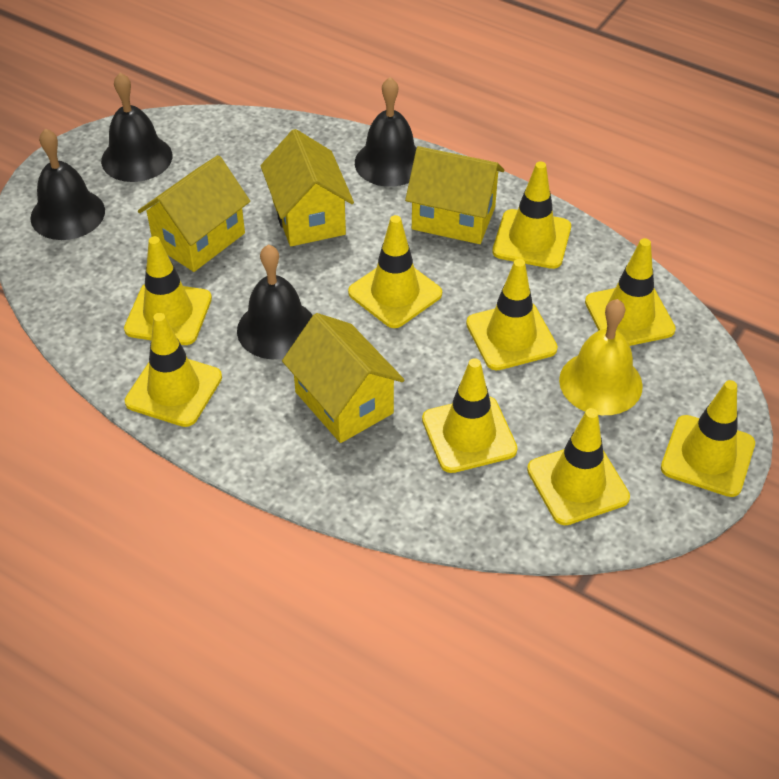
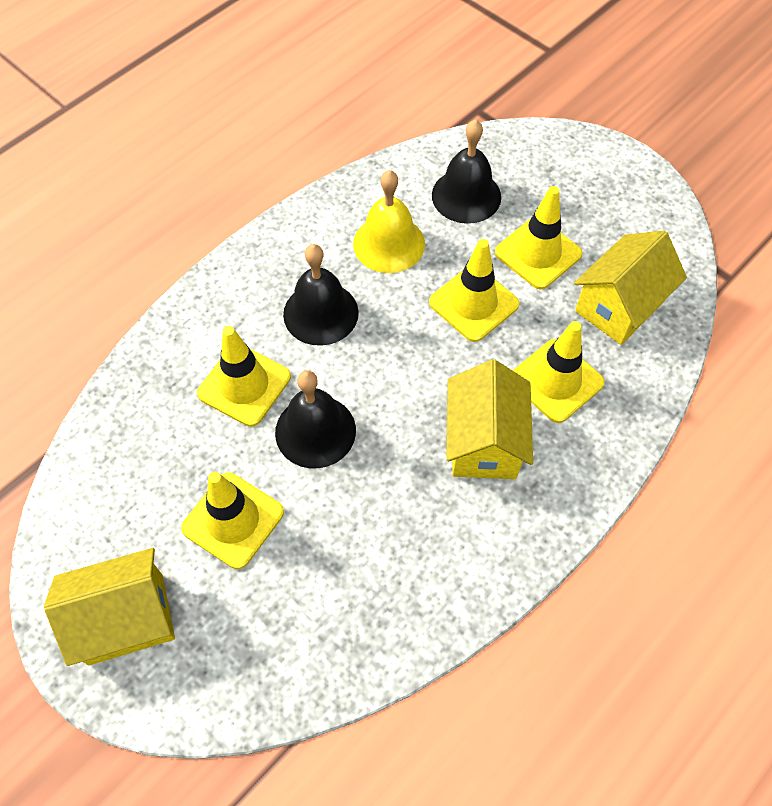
black bell: 4 -> 3
yellow house: 4 -> 3
yellow traffic cone: 9 -> 5

